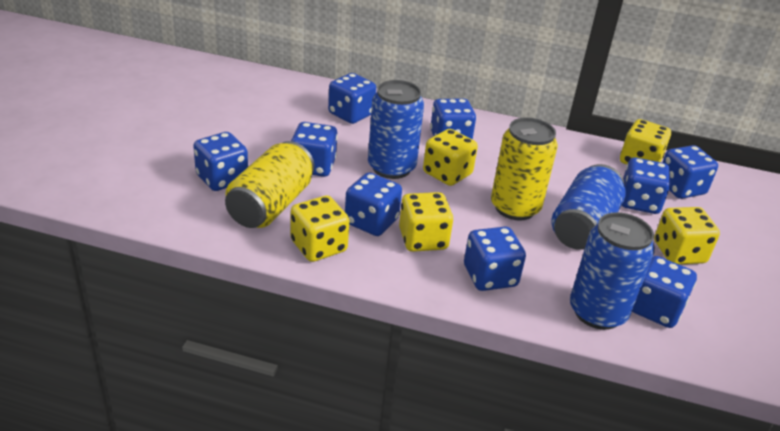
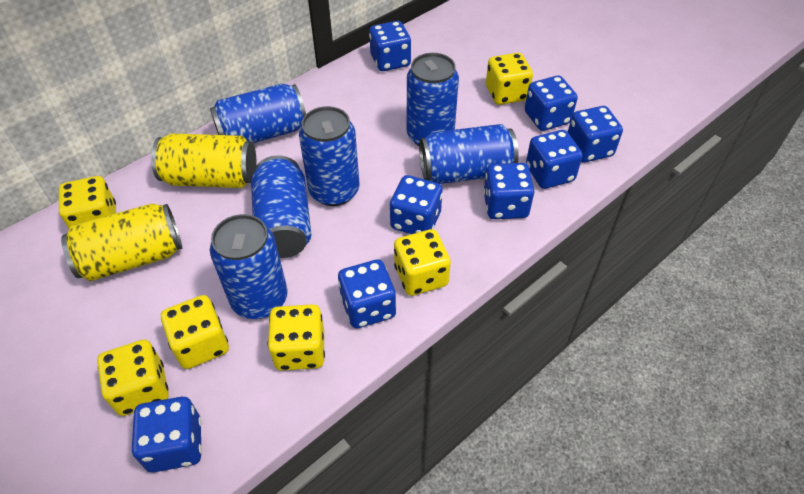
blue can: 3 -> 6
blue dice: 9 -> 8
yellow dice: 5 -> 6

